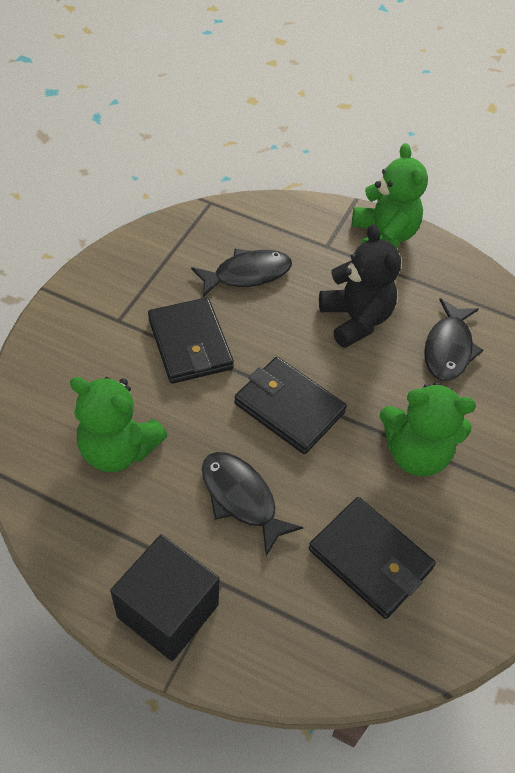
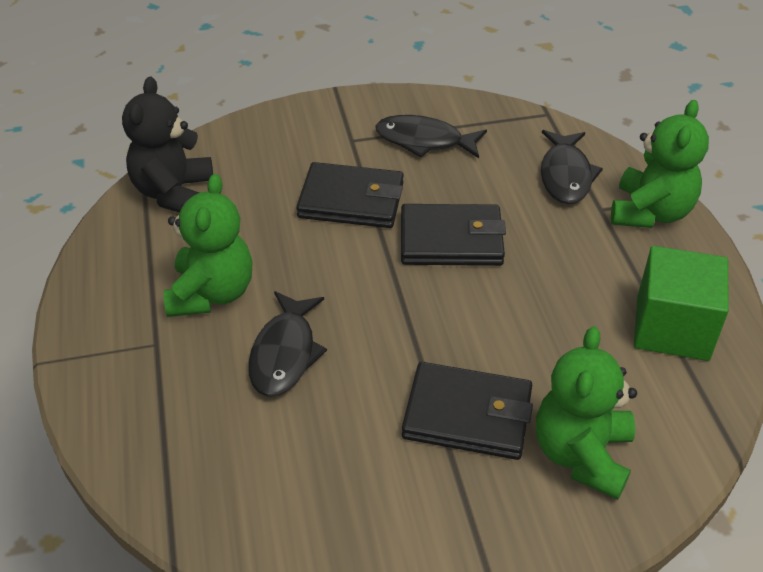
black cube: 1 -> 0
green cube: 0 -> 1

